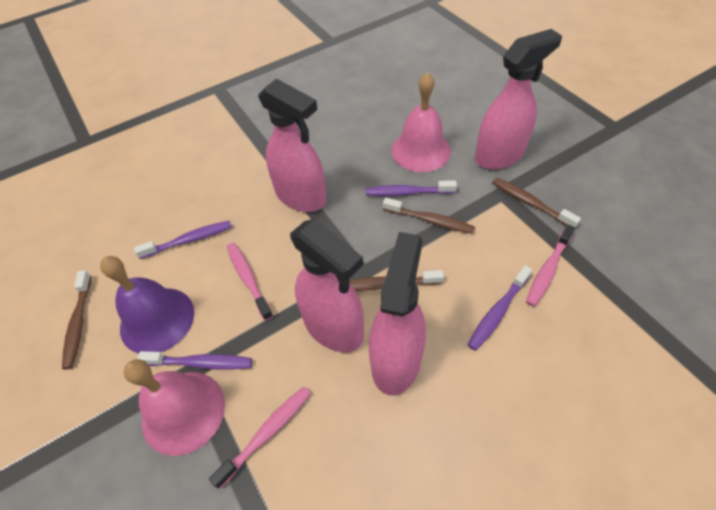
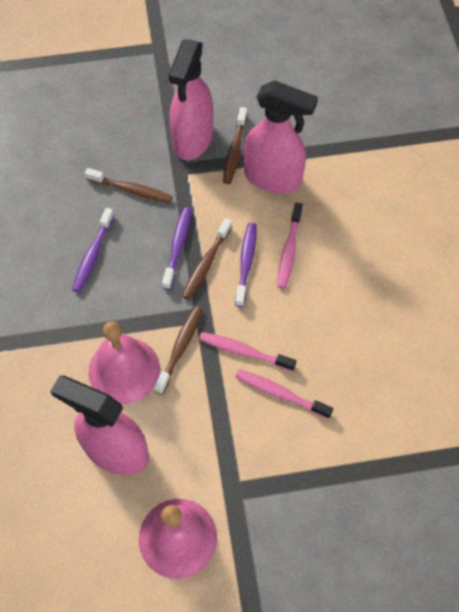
pink spray bottle: 4 -> 3
purple bell: 1 -> 0
purple toothbrush: 4 -> 3

